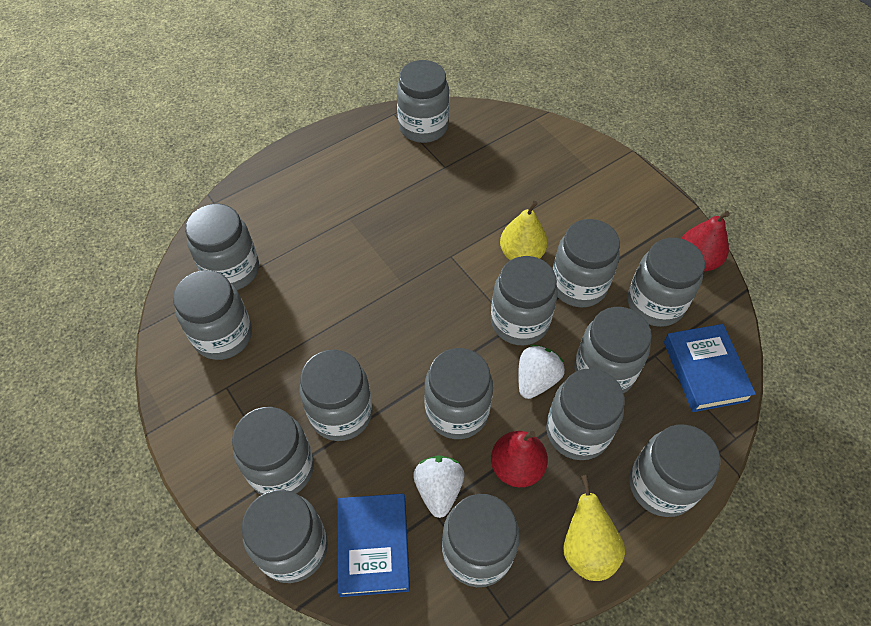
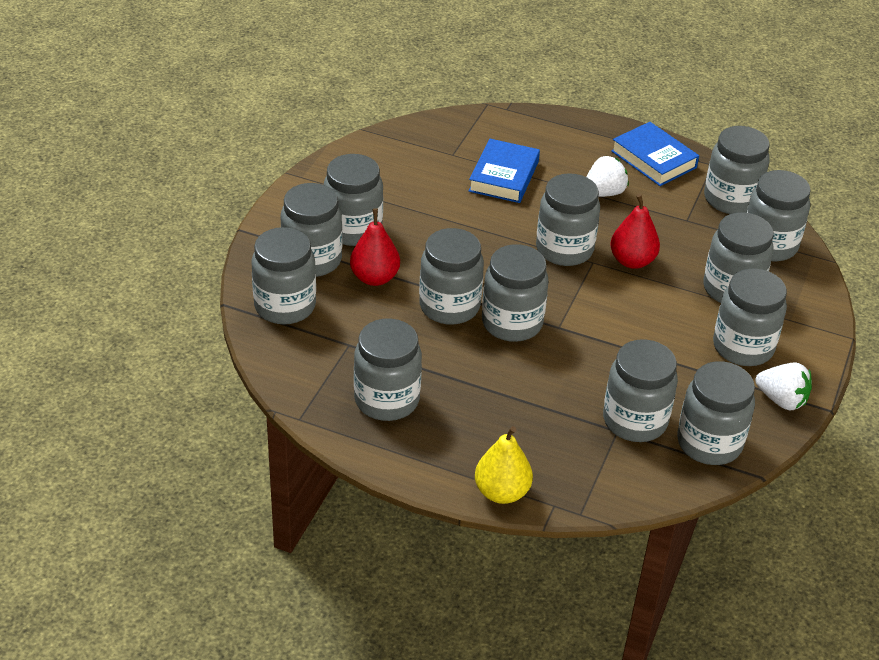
grey jar: 14 -> 13
yellow pear: 2 -> 1

